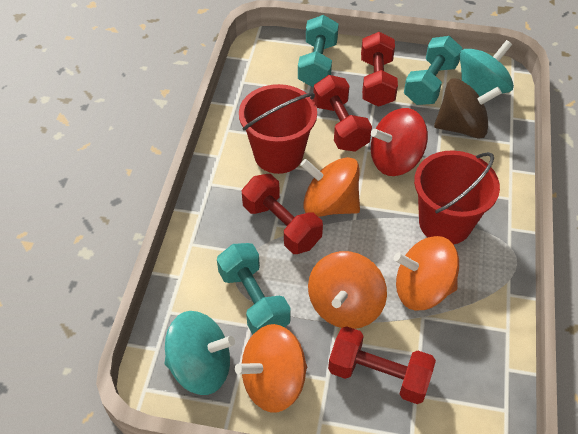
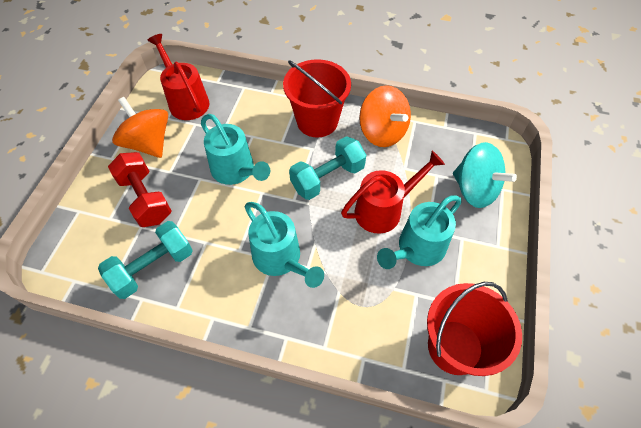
brown spinning top: 1 -> 0
orange spinning top: 4 -> 2
red dumbbell: 4 -> 1
red spinning top: 1 -> 0
red watering can: 0 -> 2
turquoise dumbbell: 3 -> 2
turquoise spinning top: 2 -> 1
turquoise watering can: 0 -> 3

